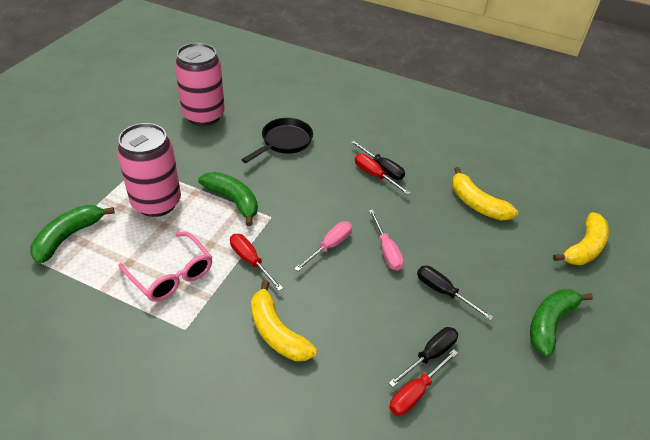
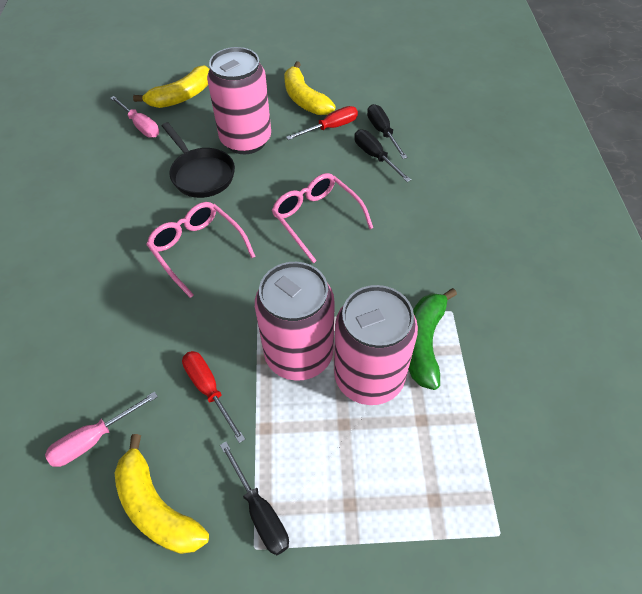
green banana: 3 -> 1
pink can: 2 -> 3
pink glasses: 1 -> 2
red screwdriver: 3 -> 2

